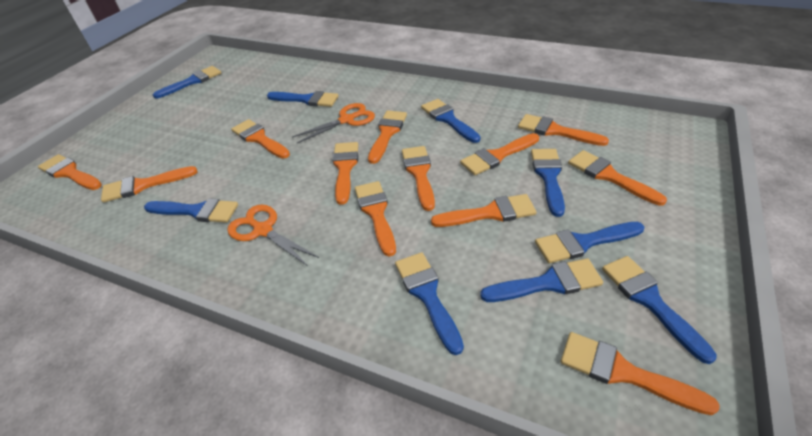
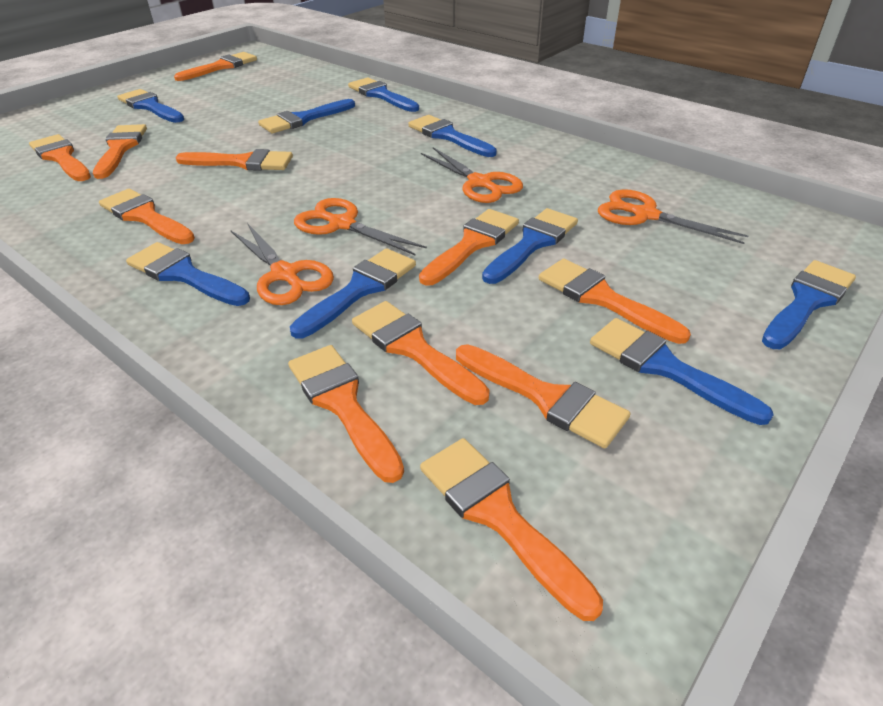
orange brush: 12 -> 11
orange scissors: 2 -> 4

